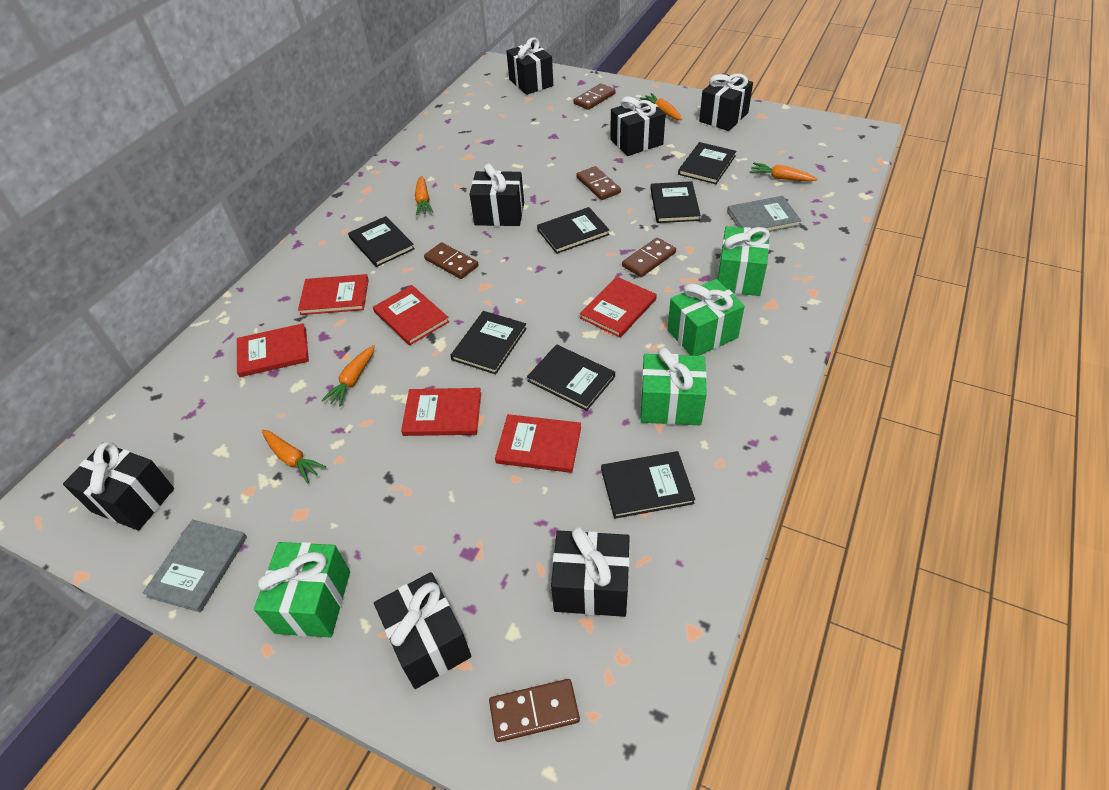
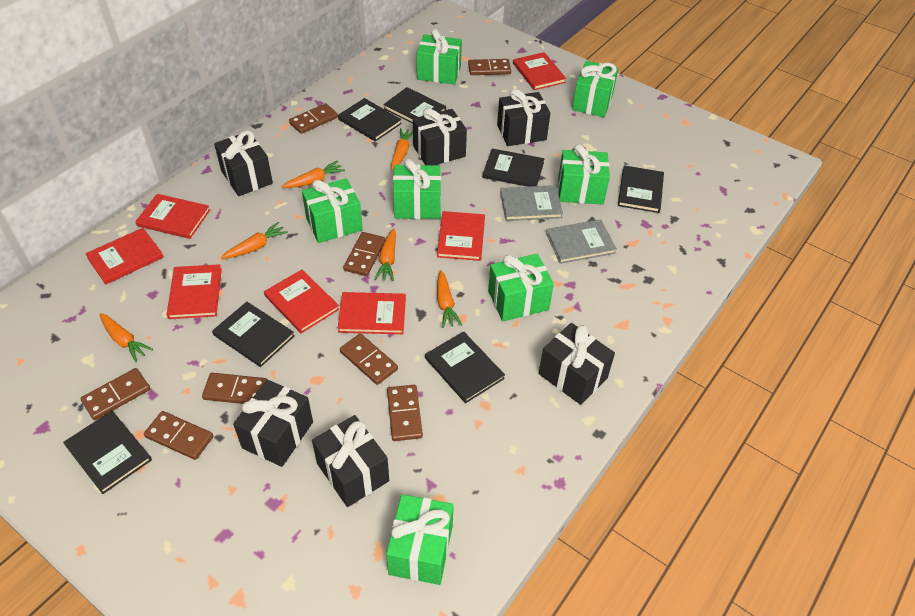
black gift: 7 -> 6
brown domino: 5 -> 8
green gift: 4 -> 7
orange carrot: 5 -> 6
red book: 6 -> 7

